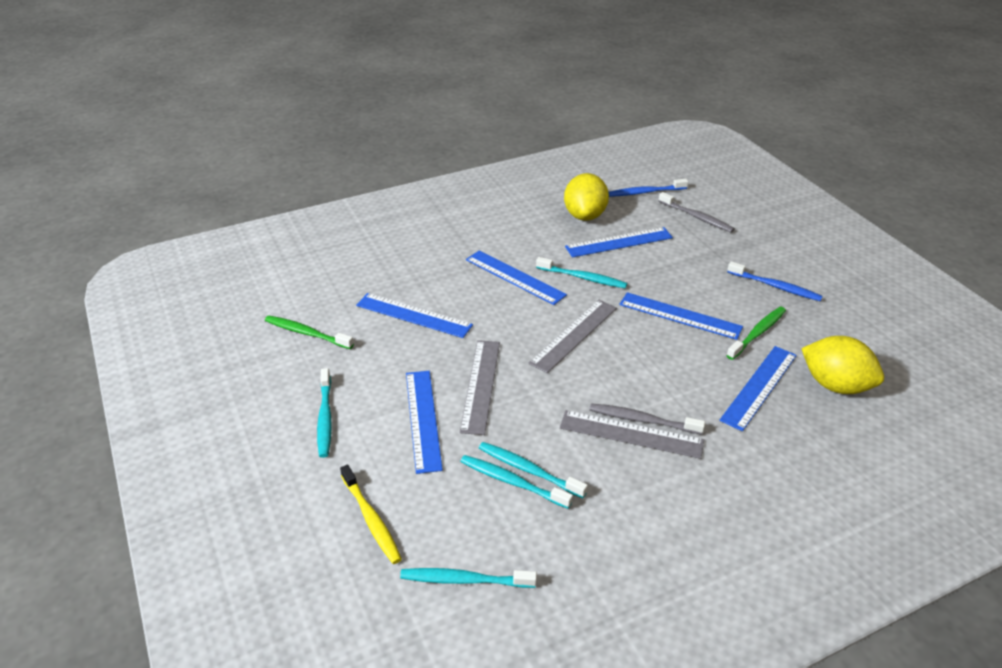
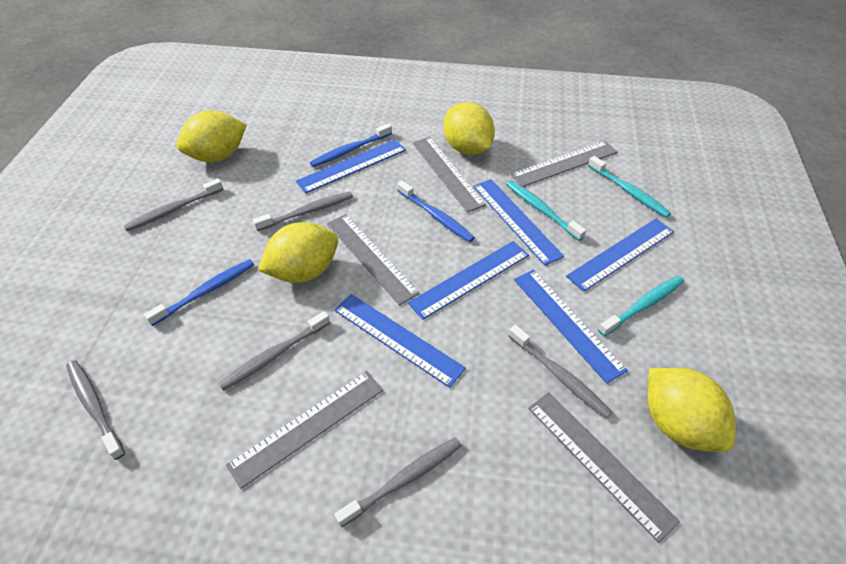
blue toothbrush: 2 -> 3
green toothbrush: 2 -> 0
grey ruler: 3 -> 5
grey toothbrush: 2 -> 6
turquoise toothbrush: 5 -> 3
yellow lemon: 2 -> 4
yellow toothbrush: 1 -> 0

